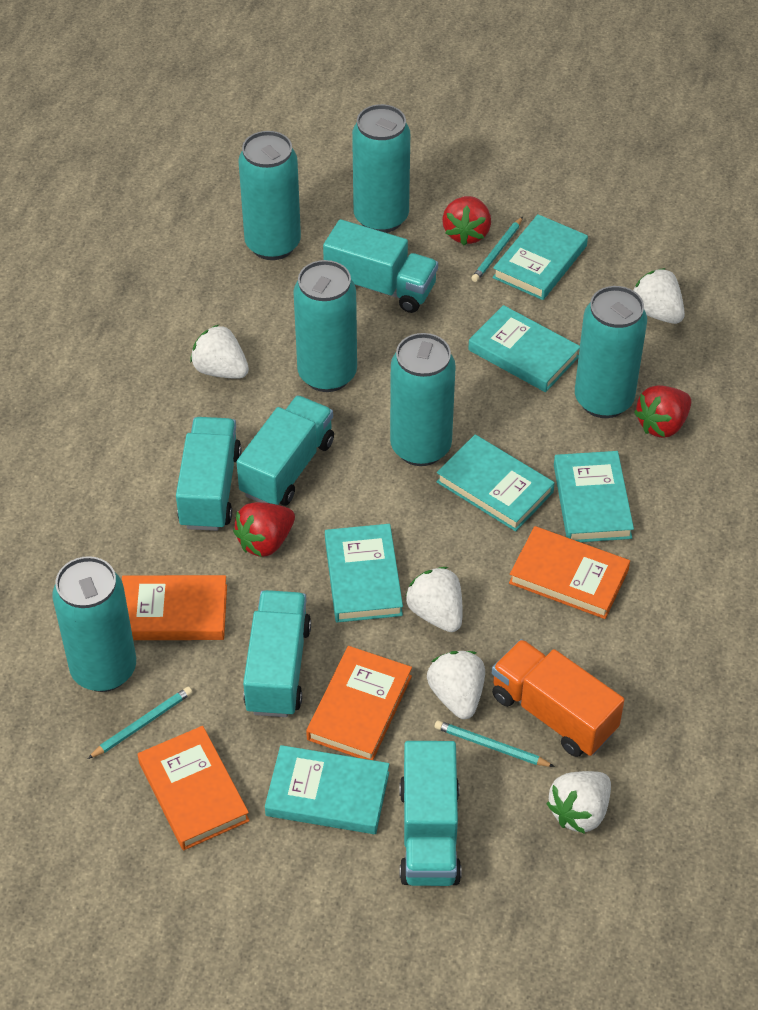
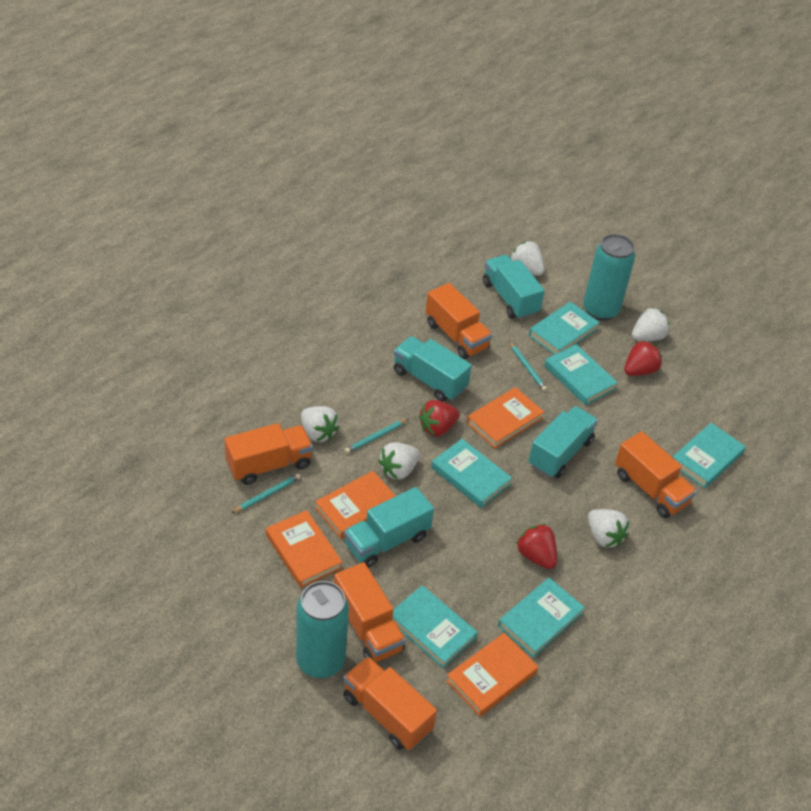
orange truck: 1 -> 5
turquoise can: 6 -> 2
turquoise truck: 5 -> 4

